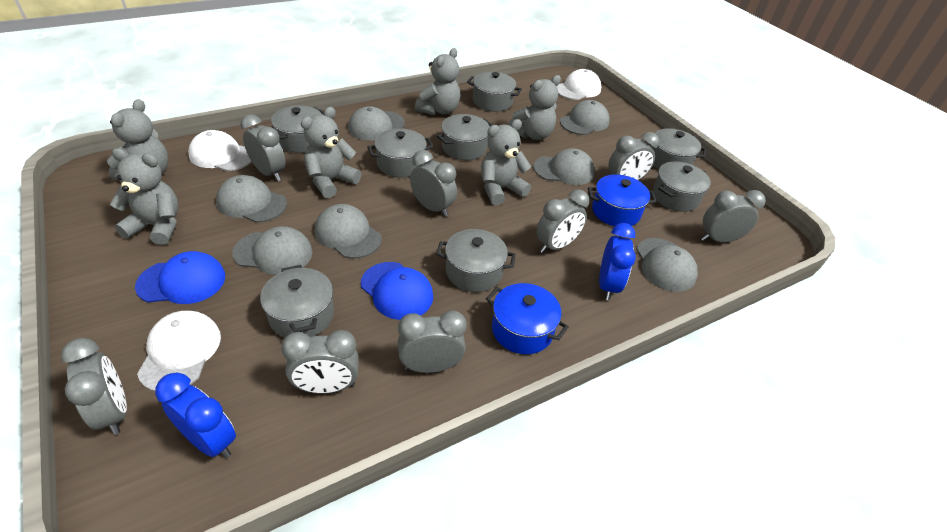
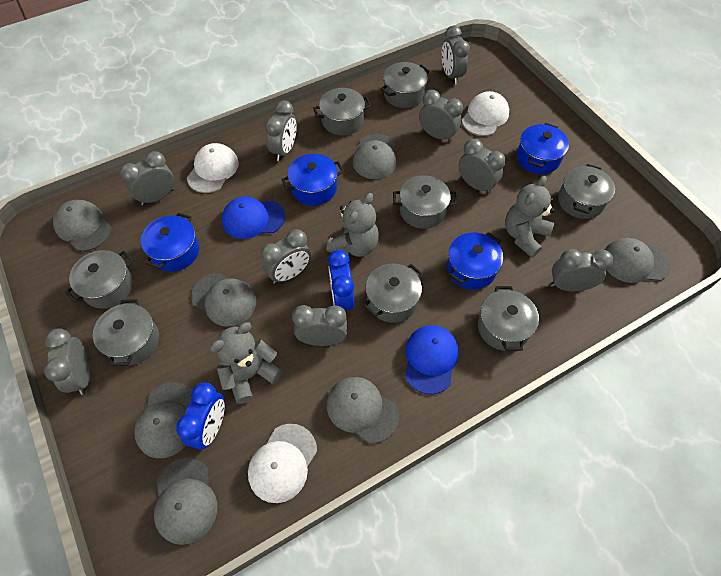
blue pot: 2 -> 4
grey clock: 8 -> 9
grey teddy bear: 6 -> 3

